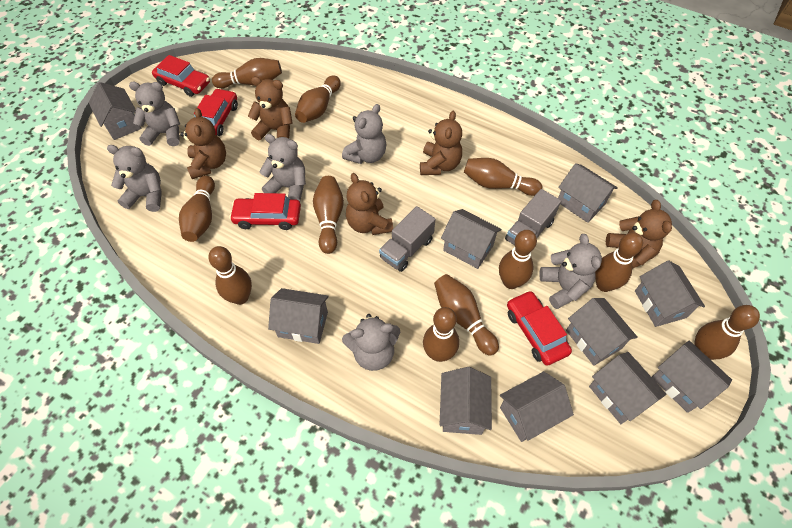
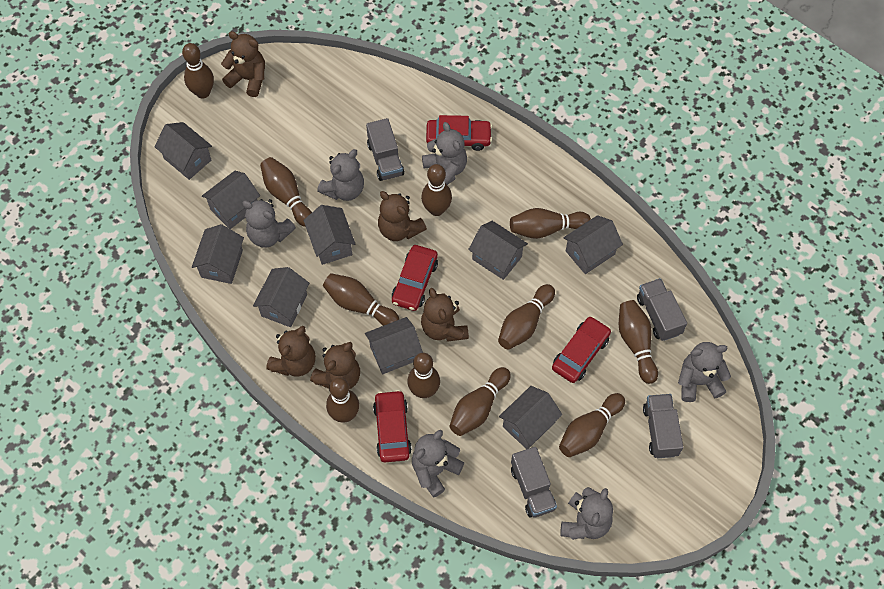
grey house: 10 -> 9
grey truck: 2 -> 4

